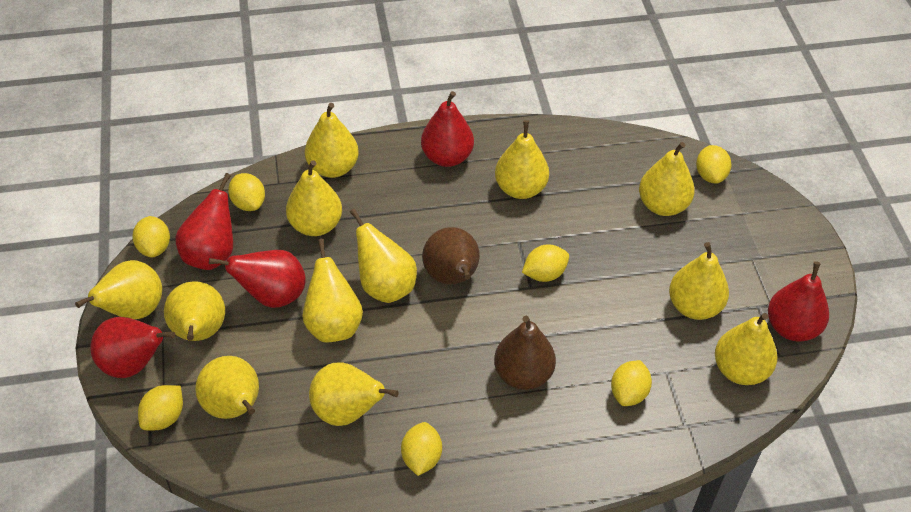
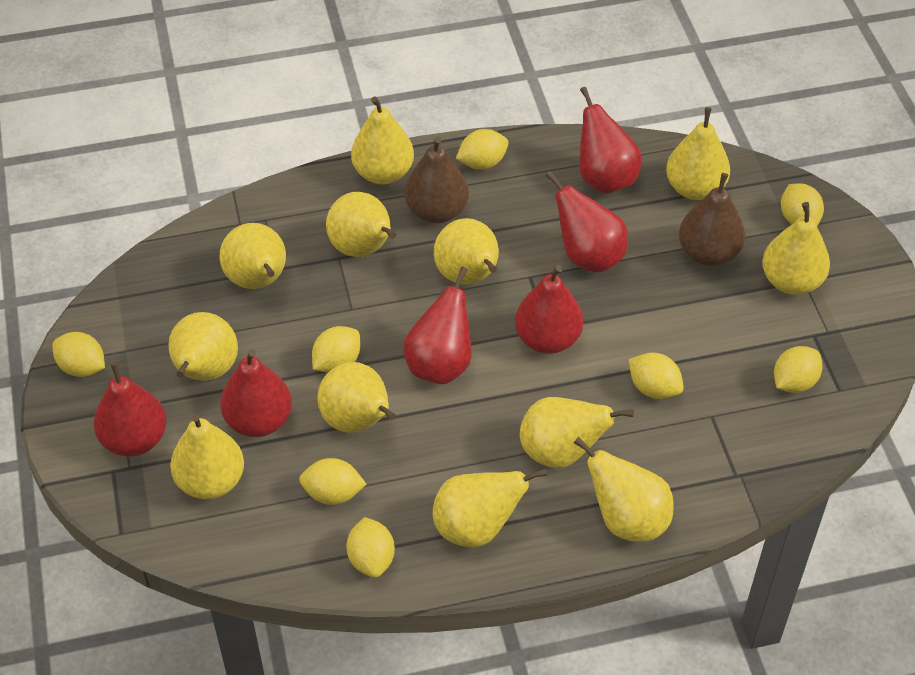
red pear: 5 -> 6
yellow lemon: 7 -> 8

